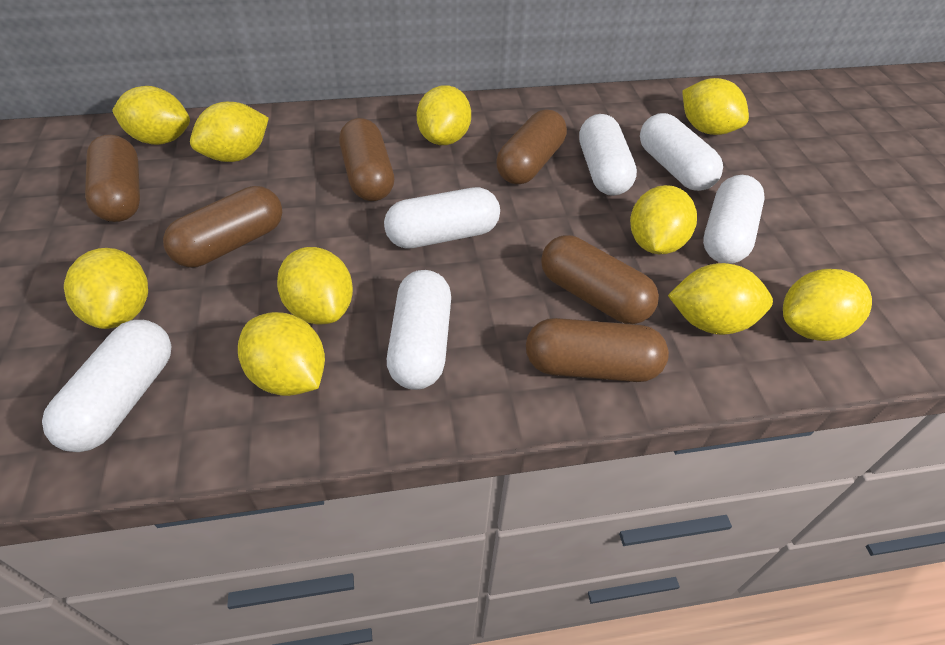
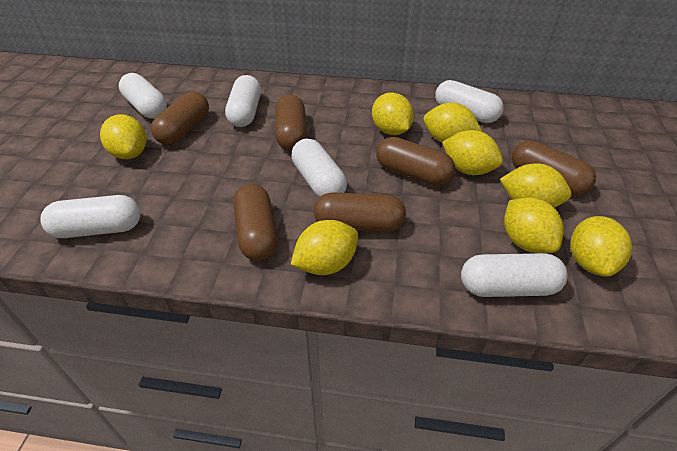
yellow lemon: 10 -> 8

